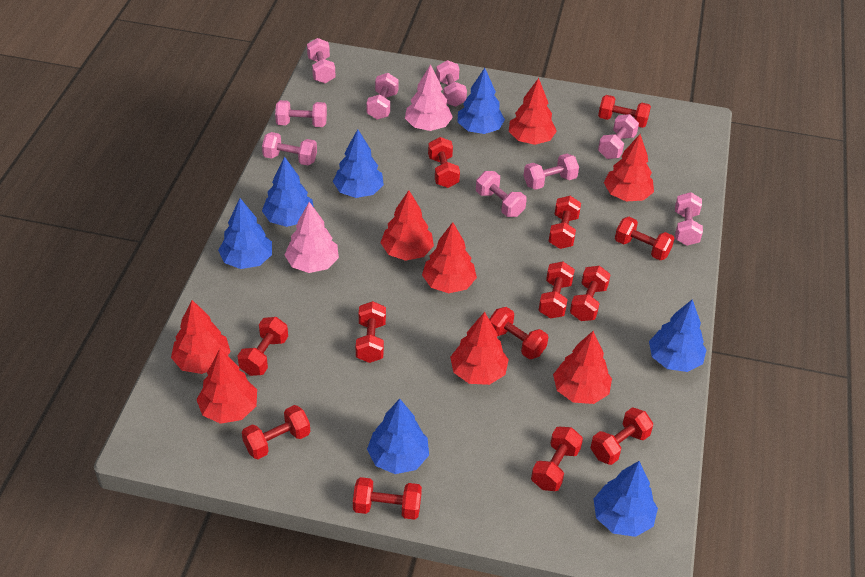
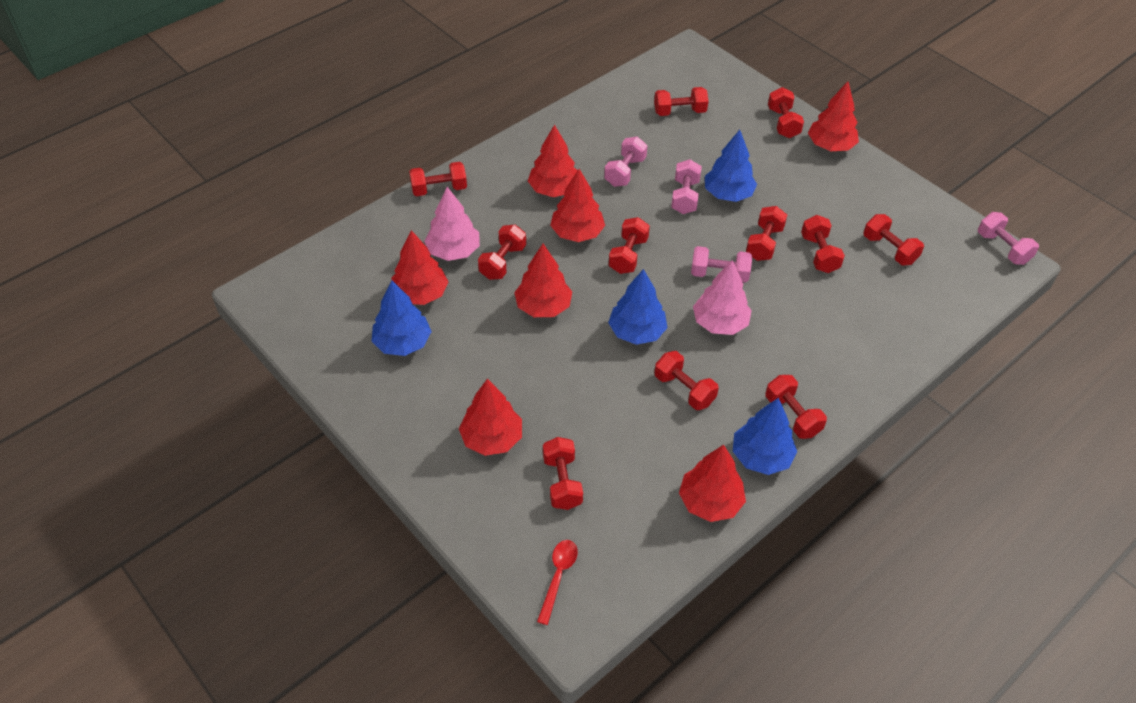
blue tree: 7 -> 4
pink dumbbell: 9 -> 4
red dumbbell: 13 -> 11
red spoon: 0 -> 1
red tree: 8 -> 7

